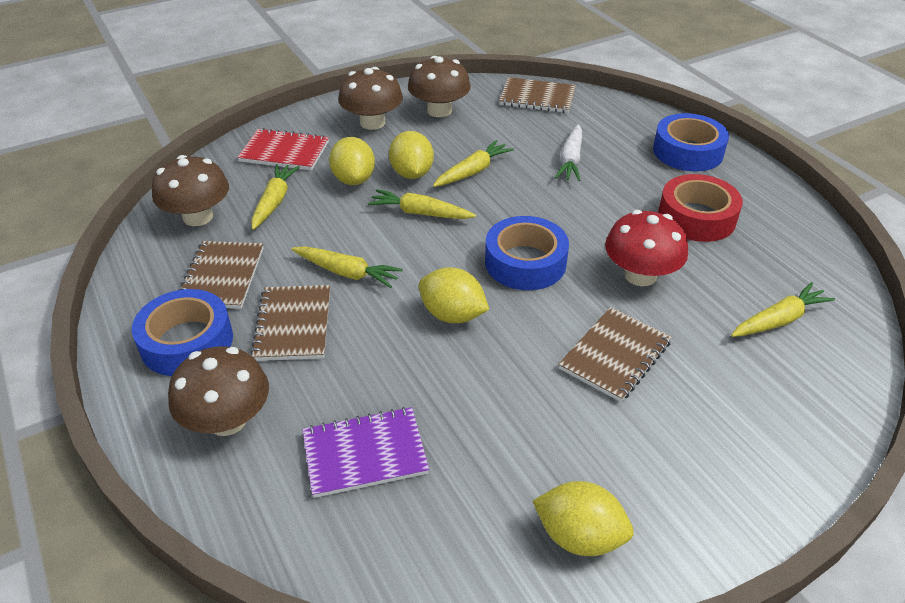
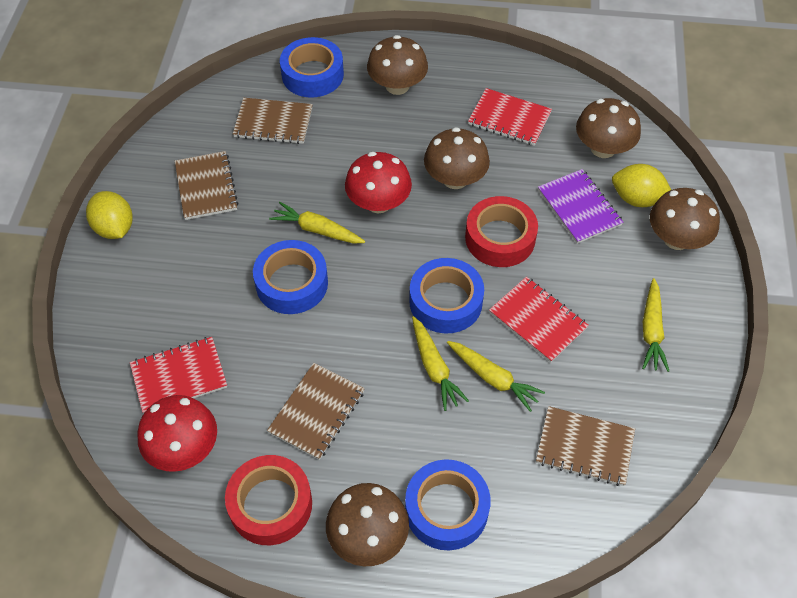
blue tape: 3 -> 4
brown mushroom: 4 -> 5
red mushroom: 1 -> 2
red notebook: 1 -> 3
red tape: 1 -> 2
white carrot: 1 -> 0
yellow carrot: 5 -> 4
yellow lemon: 4 -> 2

